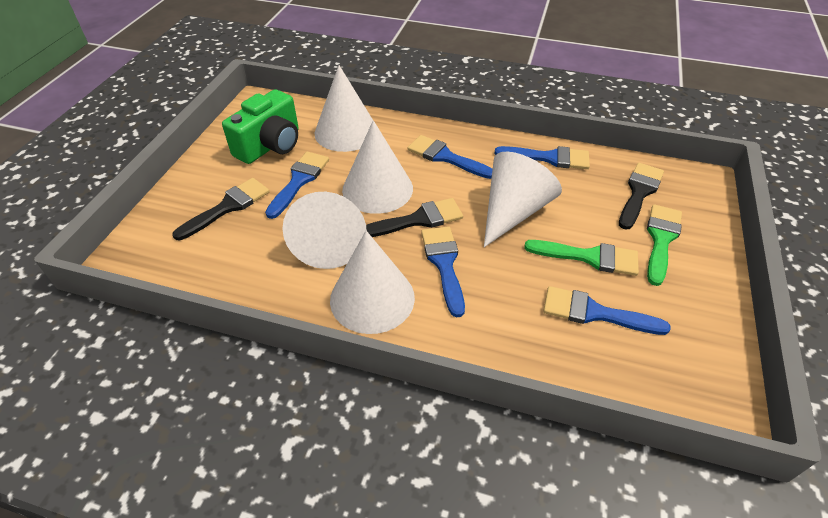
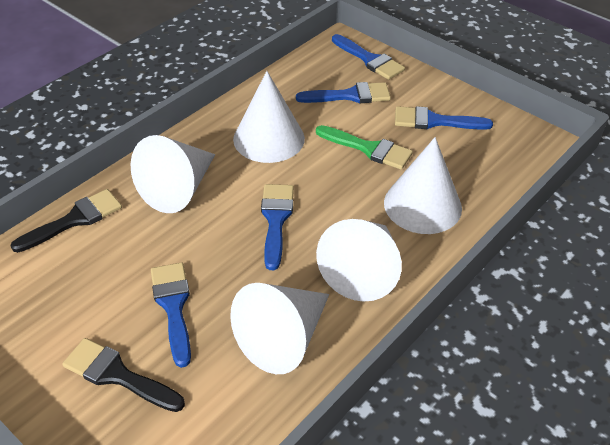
black brush: 3 -> 2
green brush: 2 -> 1
green camera: 1 -> 0

